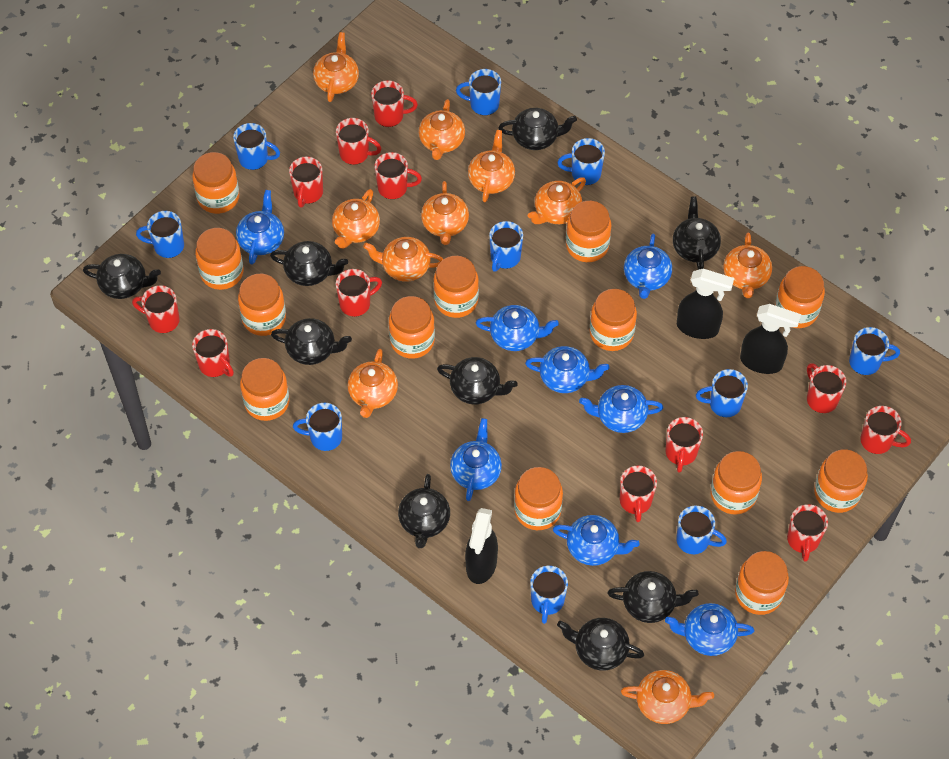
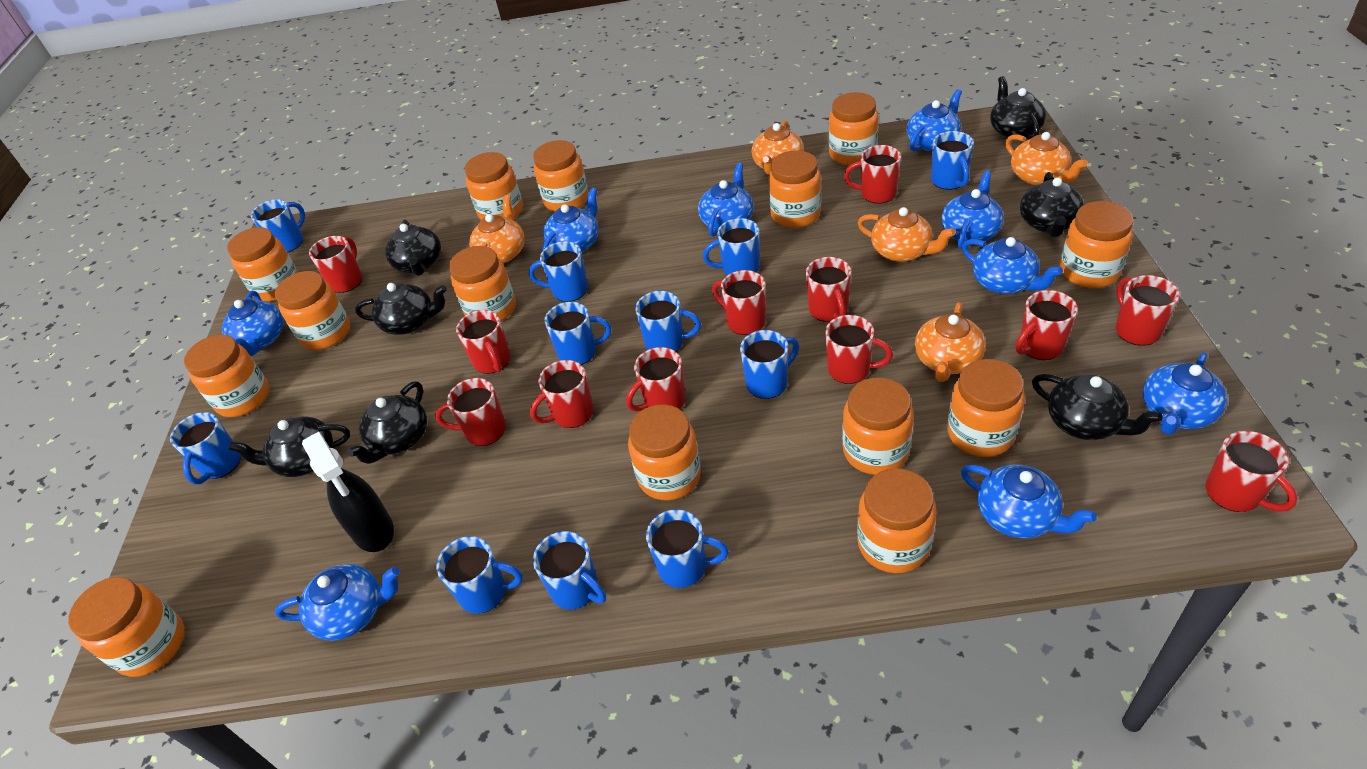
black spray bottle: 3 -> 1
black teapot: 9 -> 7
blue mug: 10 -> 11
blue teapot: 8 -> 9
orange jar: 13 -> 14
orange teapot: 10 -> 5

